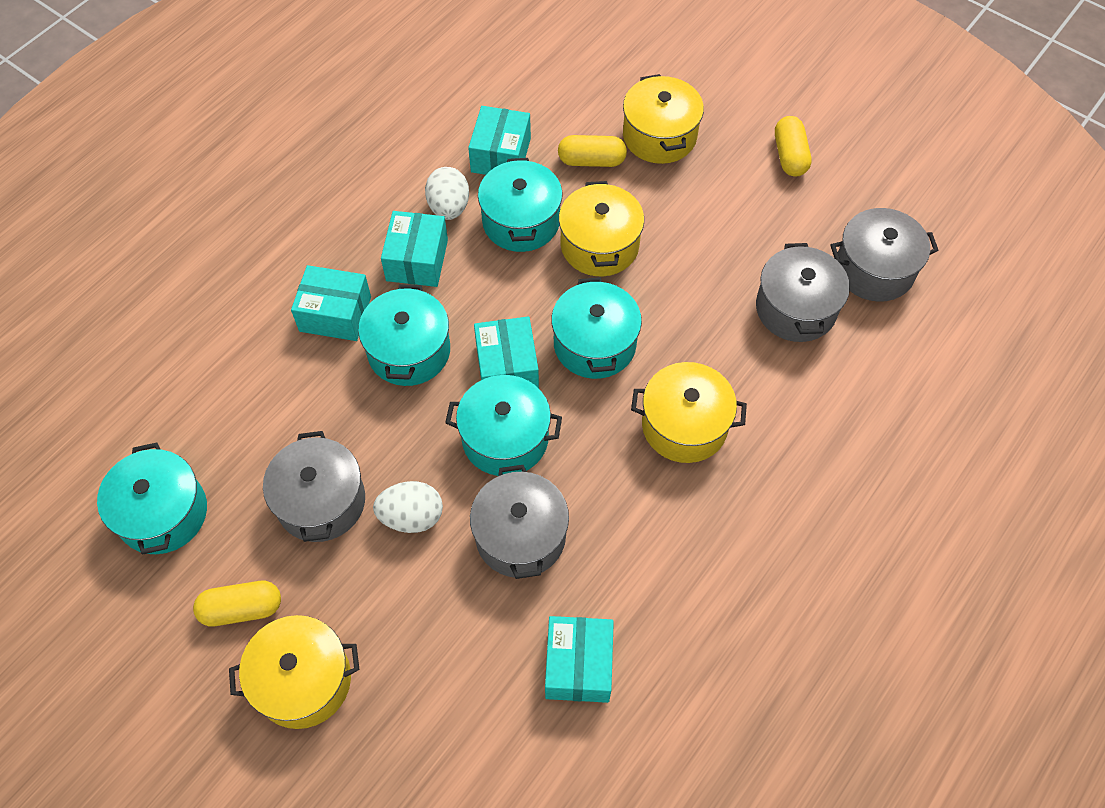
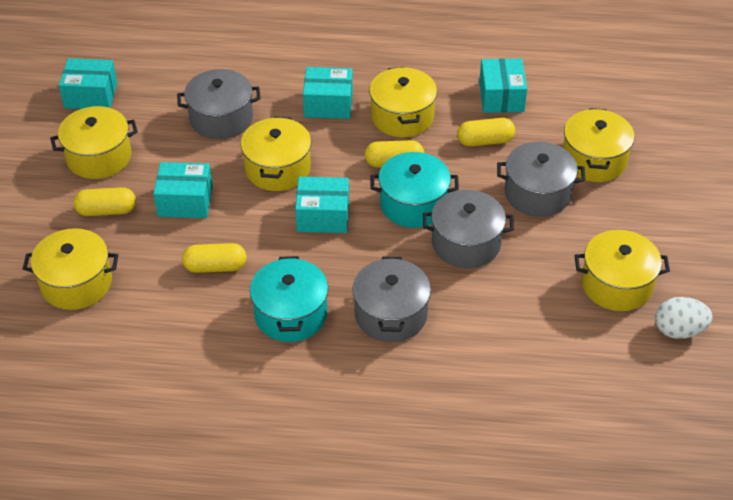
turquoise pot: 5 -> 2
white egg: 2 -> 1
yellow capsule: 3 -> 4
yellow pot: 4 -> 6

